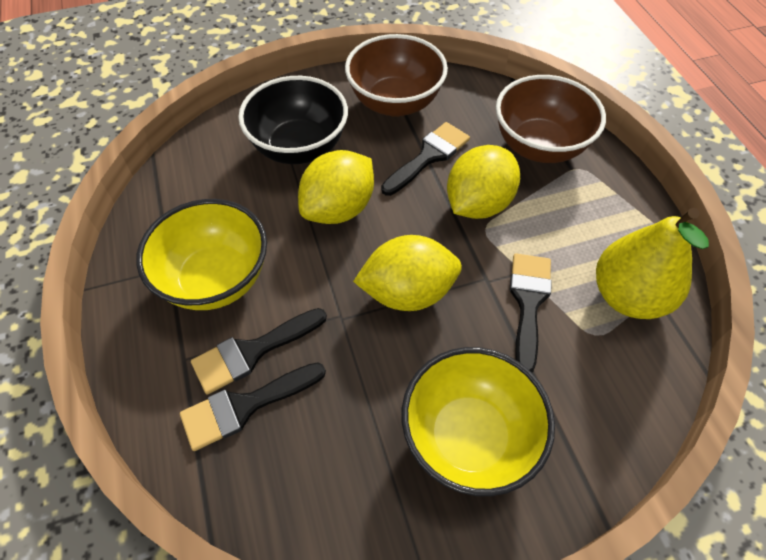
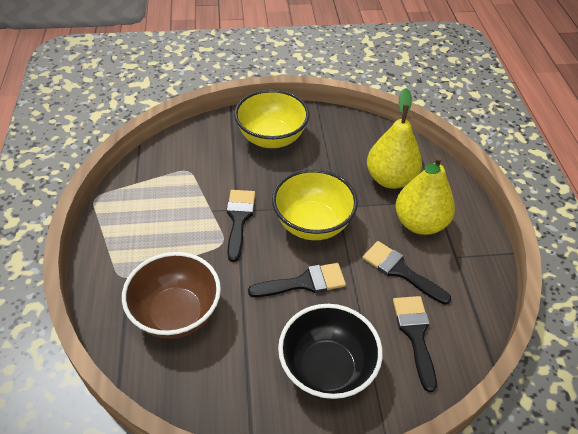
brown bowl: 2 -> 1
yellow lemon: 3 -> 0
yellow pear: 1 -> 2

